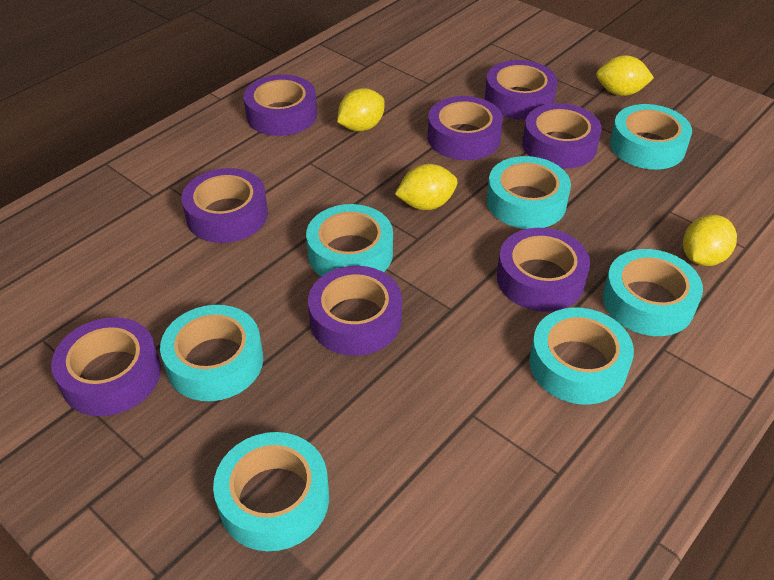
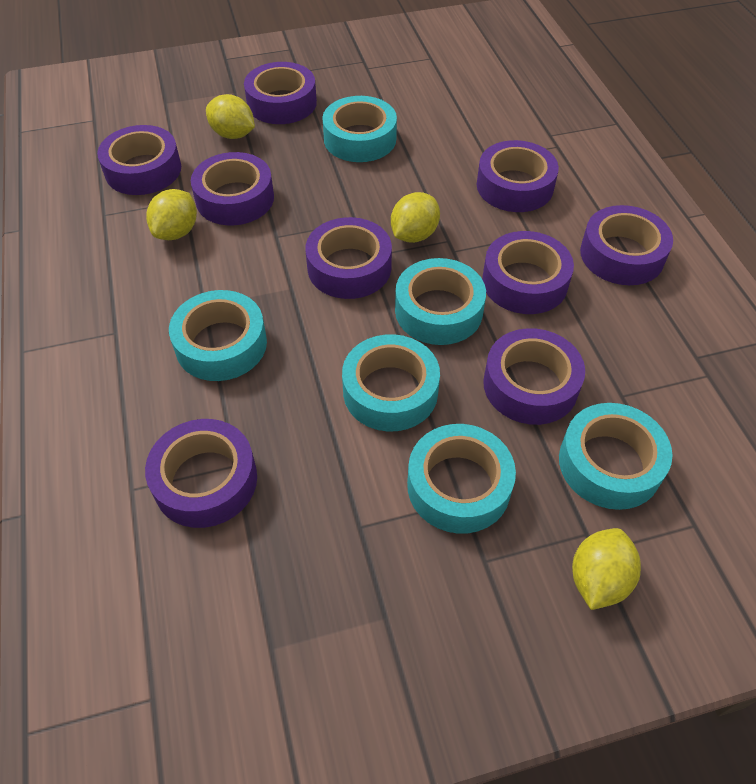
purple tape: 8 -> 9
turquoise tape: 7 -> 6

